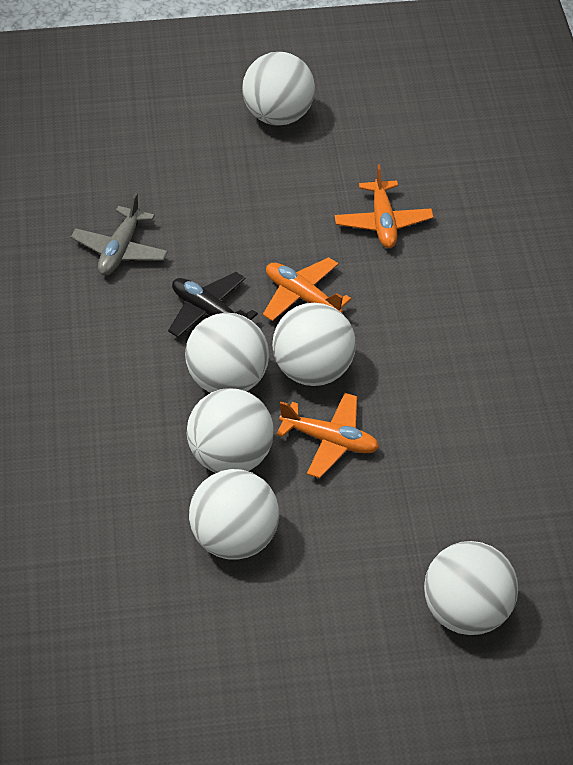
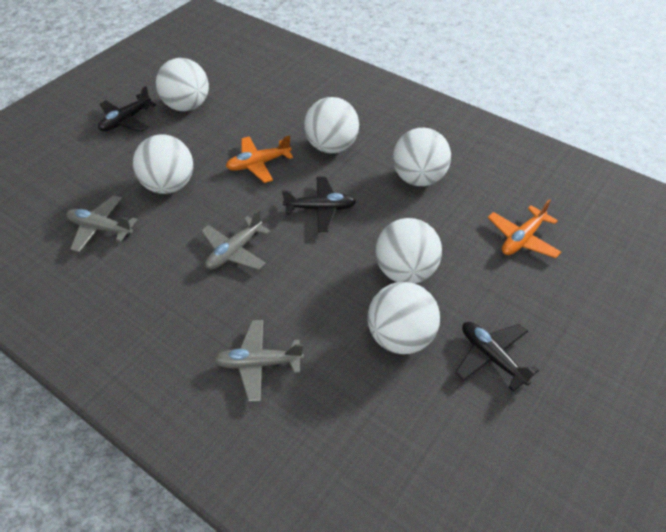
black plane: 1 -> 3
grey plane: 1 -> 3
orange plane: 3 -> 2

